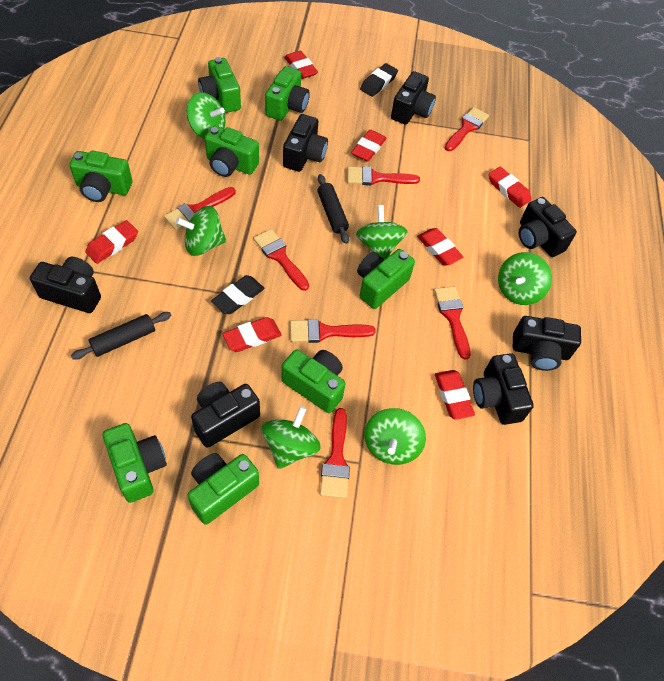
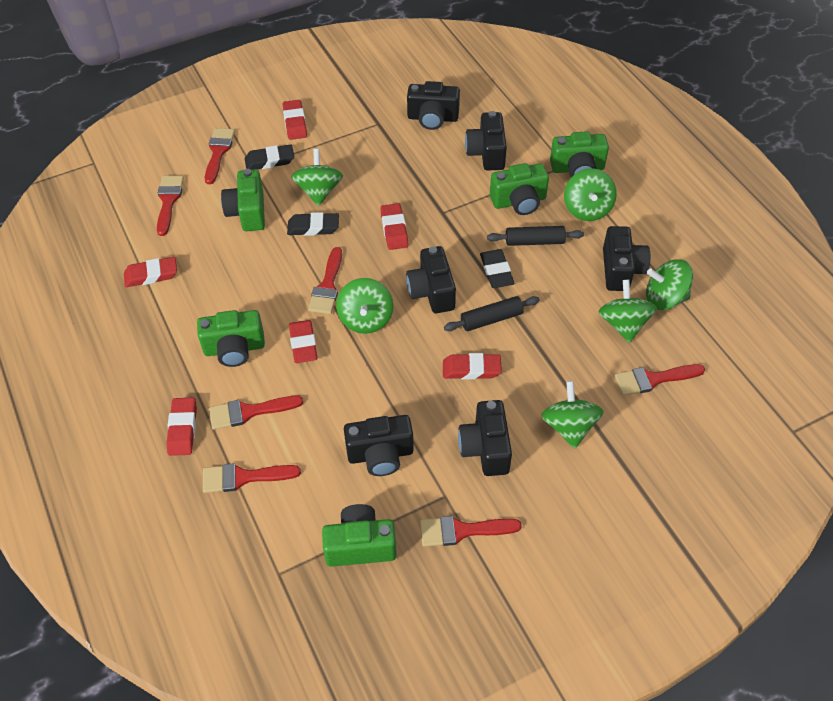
black camera: 7 -> 6
black eraser: 2 -> 3
green camera: 8 -> 5
red eraser: 7 -> 6

